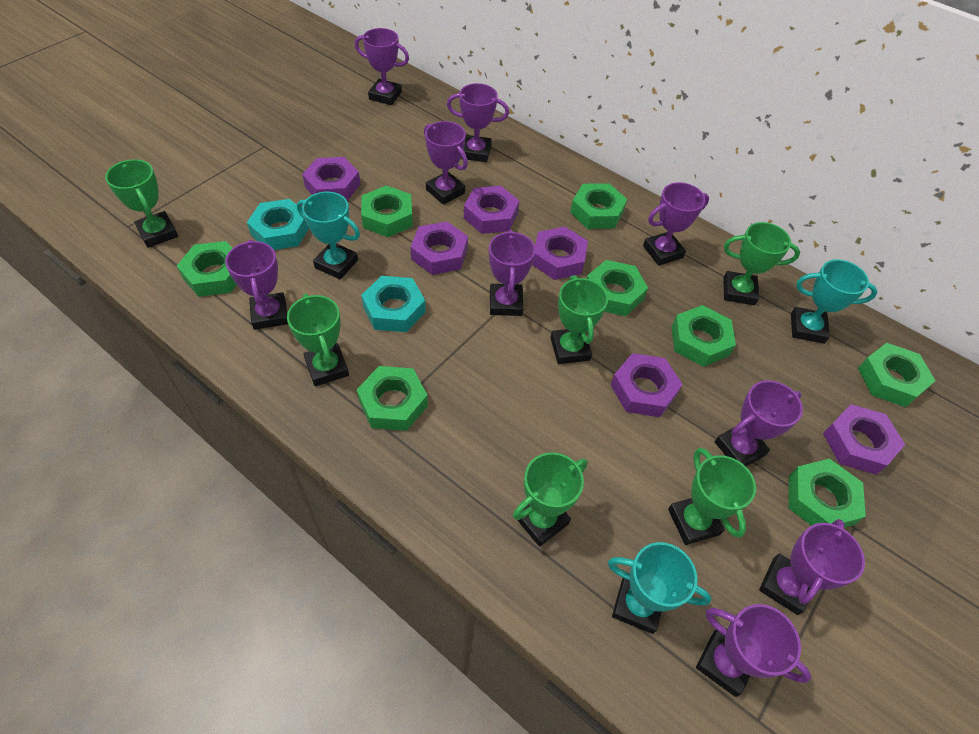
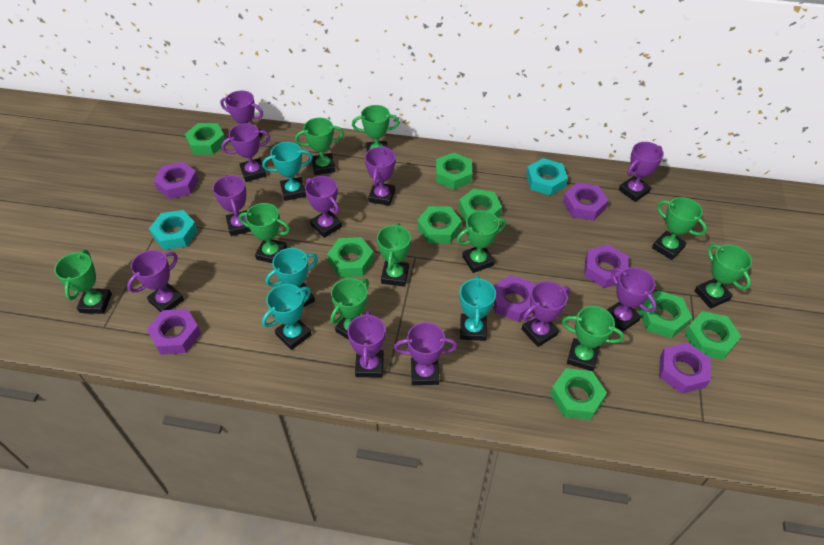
green trophy: 6 -> 10
purple trophy: 9 -> 11
turquoise trophy: 3 -> 4

